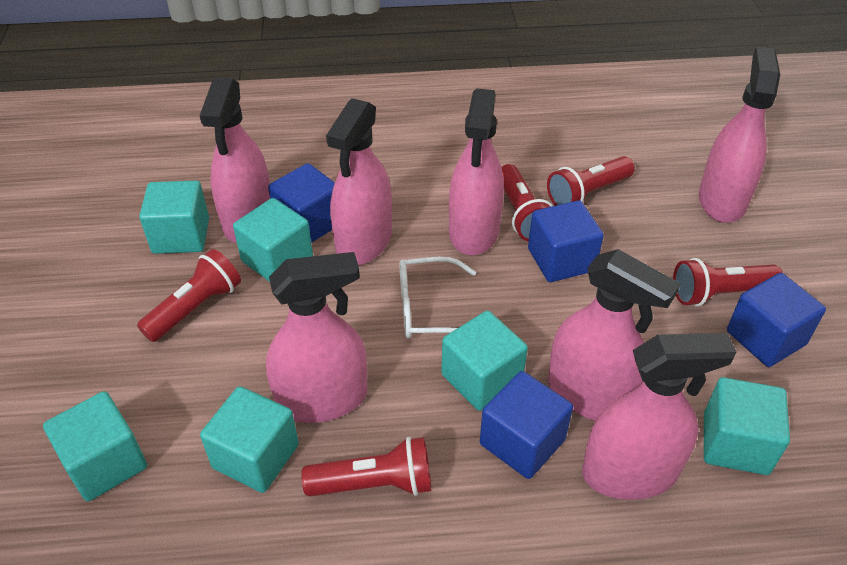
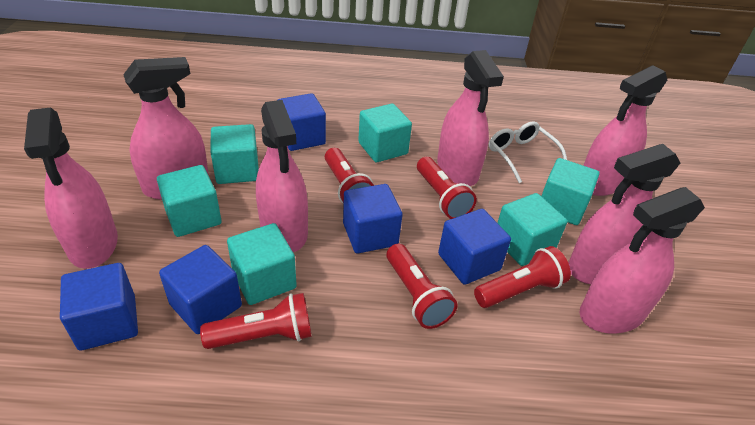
blue cube: 4 -> 5

